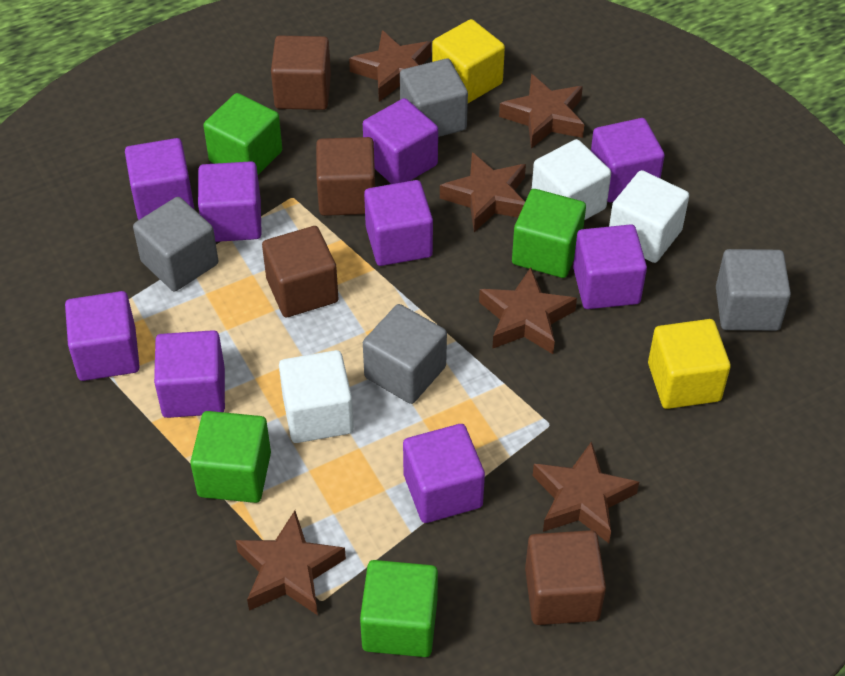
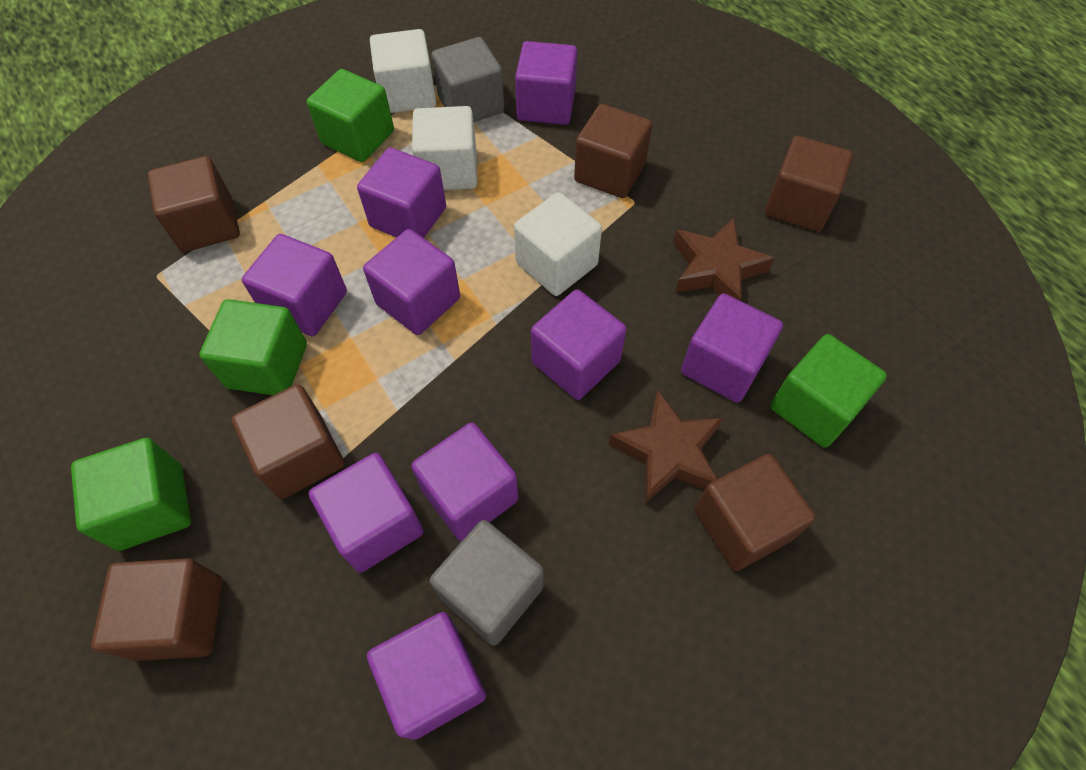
brown cube: 4 -> 6
brown star: 6 -> 2
grey cube: 4 -> 2
yellow cube: 2 -> 0

